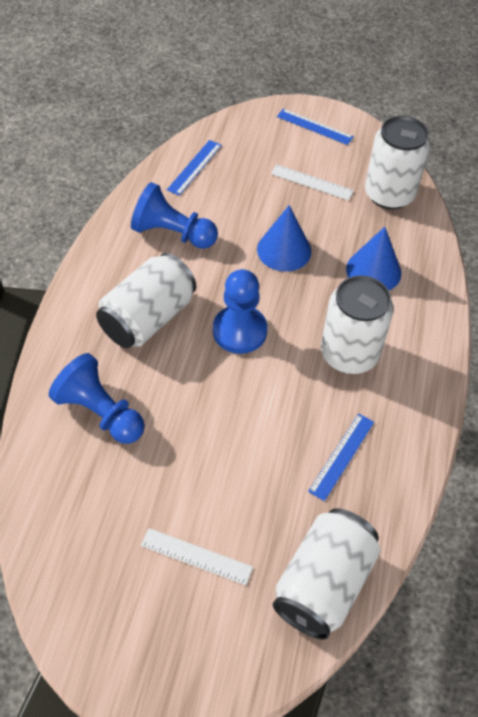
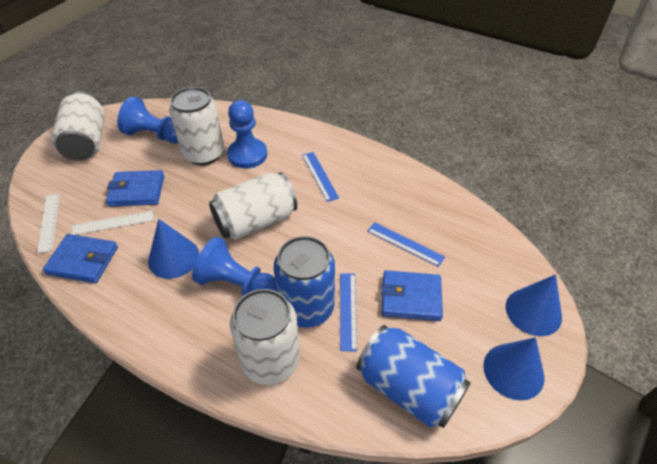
blue can: 0 -> 2
blue cone: 2 -> 3
blue wallet: 0 -> 3

